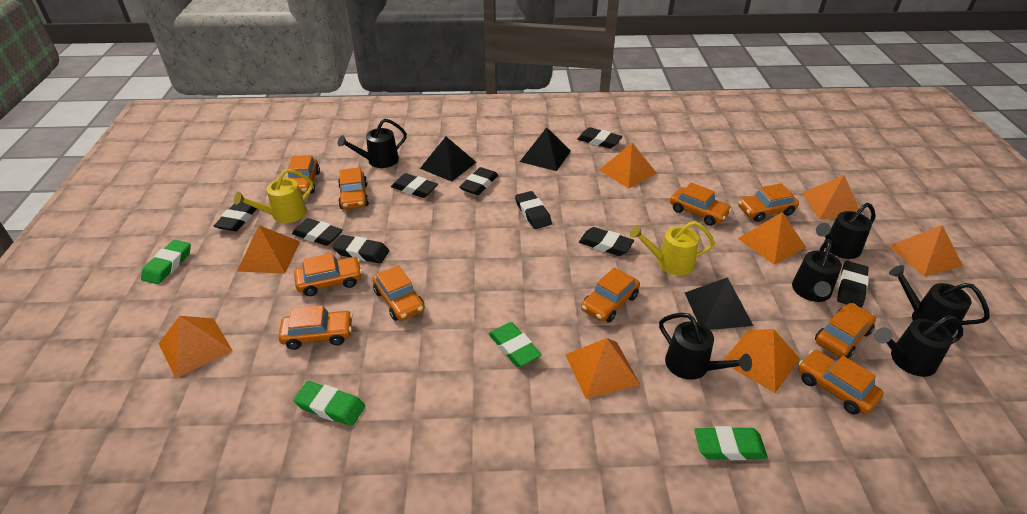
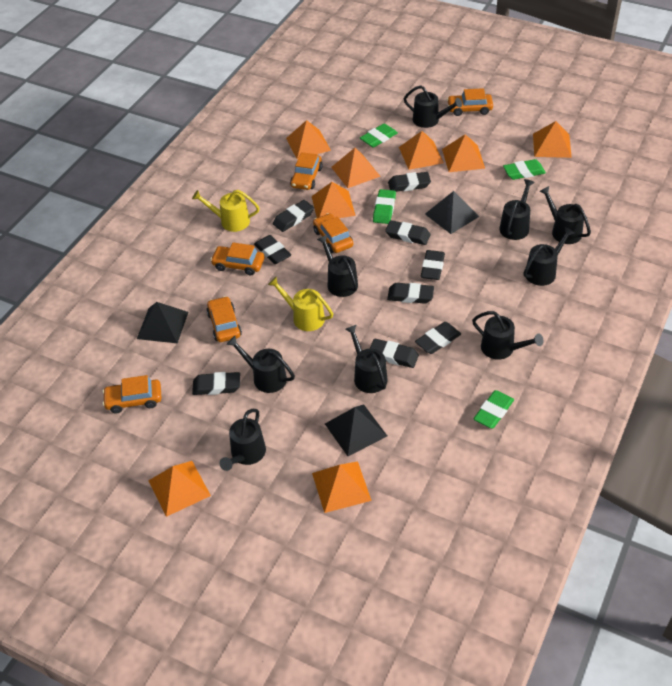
black watering can: 6 -> 9
orange car: 10 -> 6

